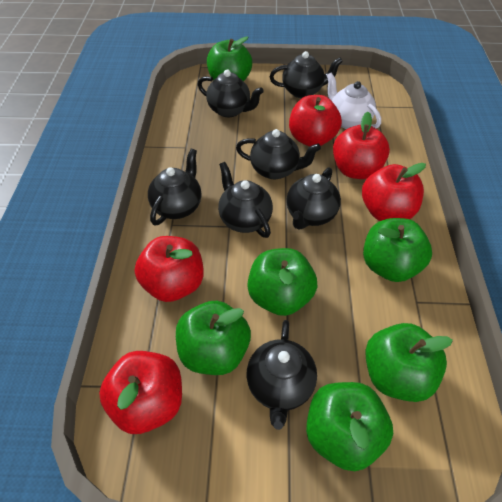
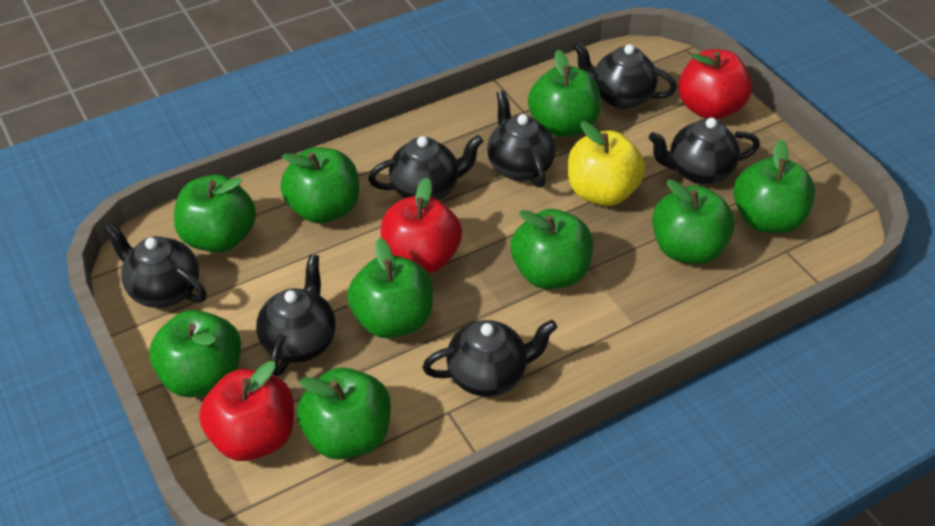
green apple: 6 -> 9
red apple: 5 -> 3
white teapot: 1 -> 0
yellow apple: 0 -> 1

